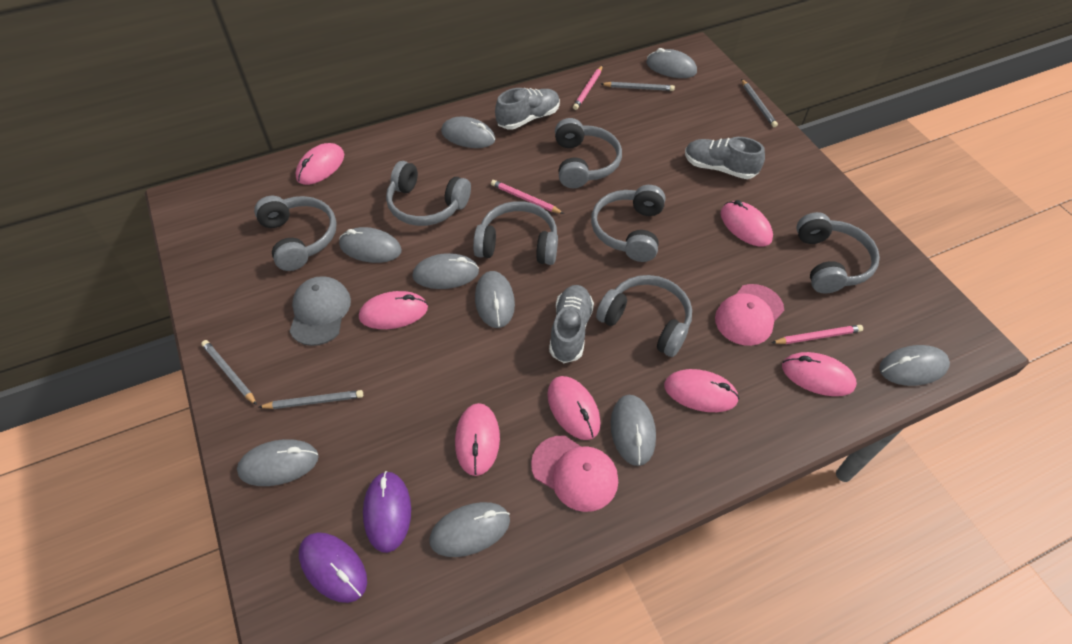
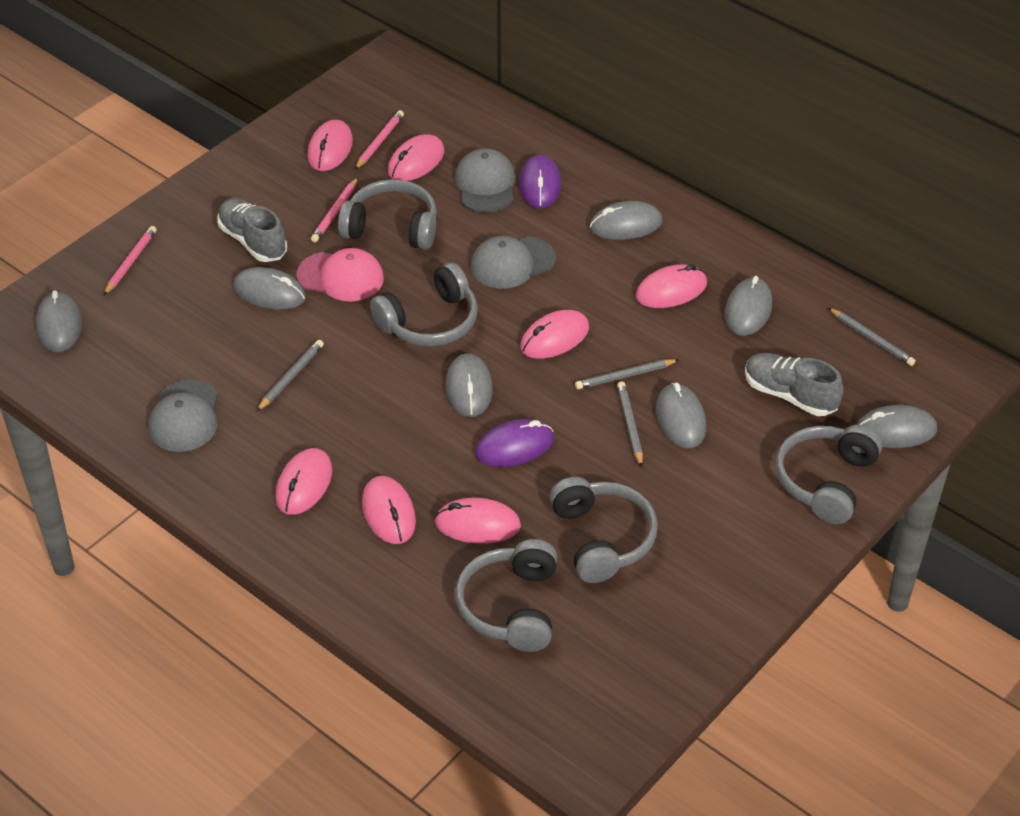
grey cap: 1 -> 3
grey headphones: 7 -> 5
grey mouse: 9 -> 7
grey shoe: 3 -> 2
pink cap: 2 -> 1

